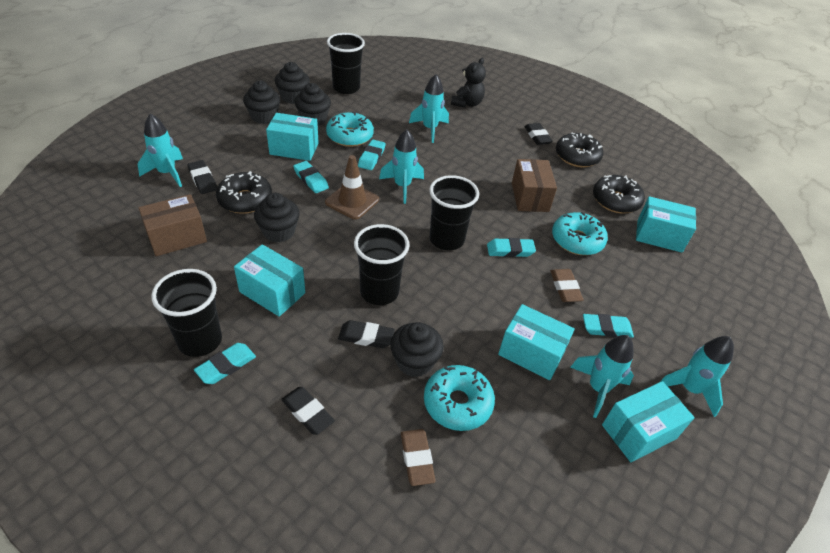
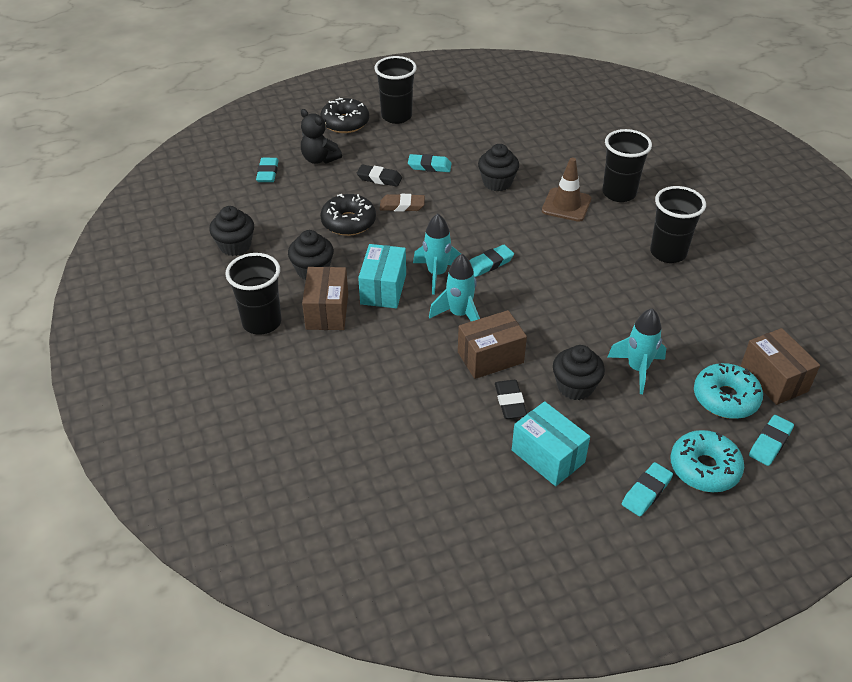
black cupcake: 5 -> 4
black donut: 3 -> 2
black eraser: 4 -> 2
brown box: 2 -> 3
brown eraser: 2 -> 1
turquoise box: 5 -> 2
turquoise donut: 3 -> 2
turquoise rocket: 5 -> 3

